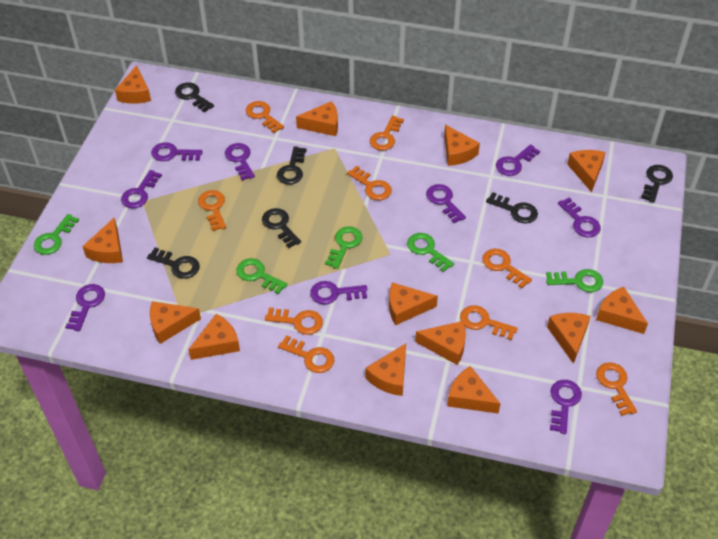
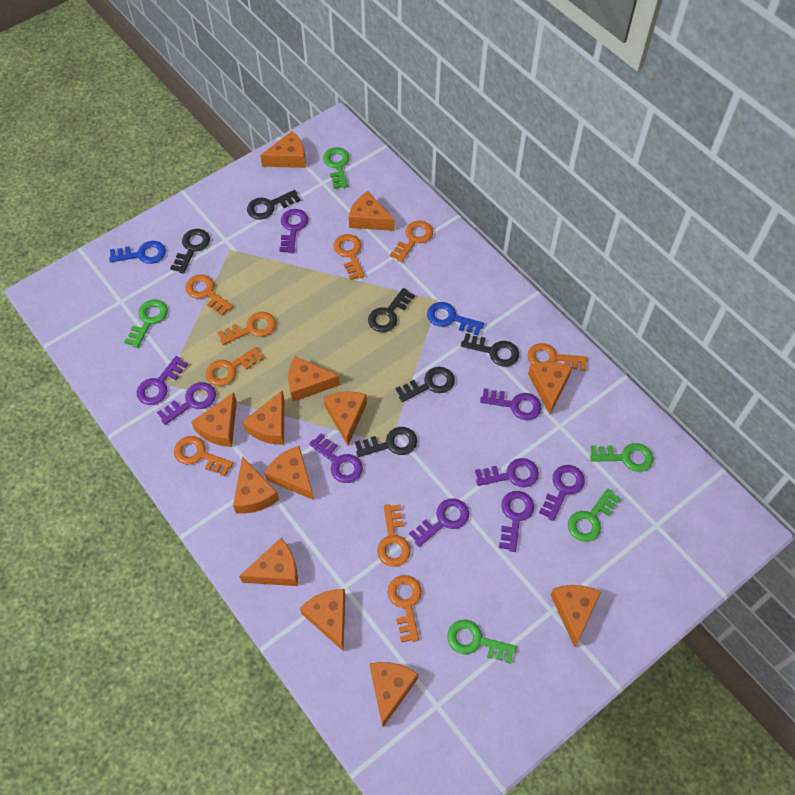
blue key: 0 -> 2

